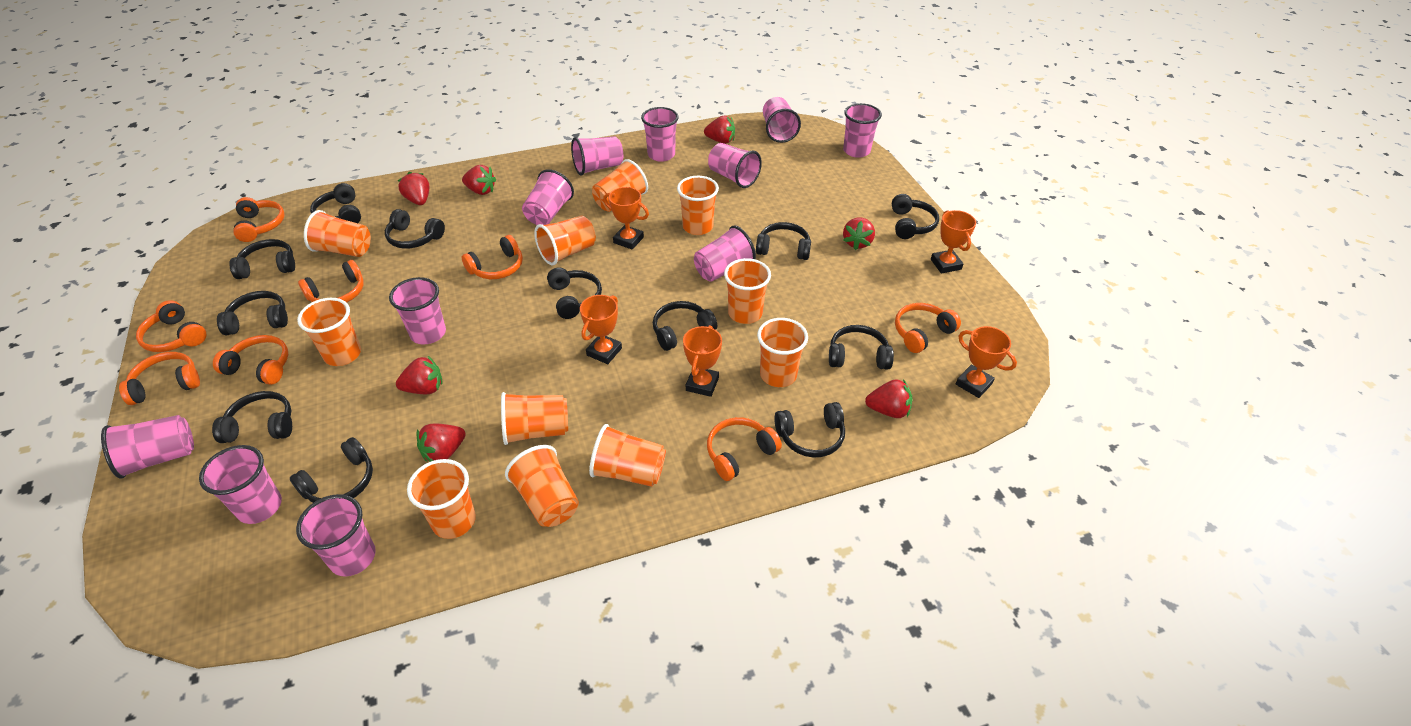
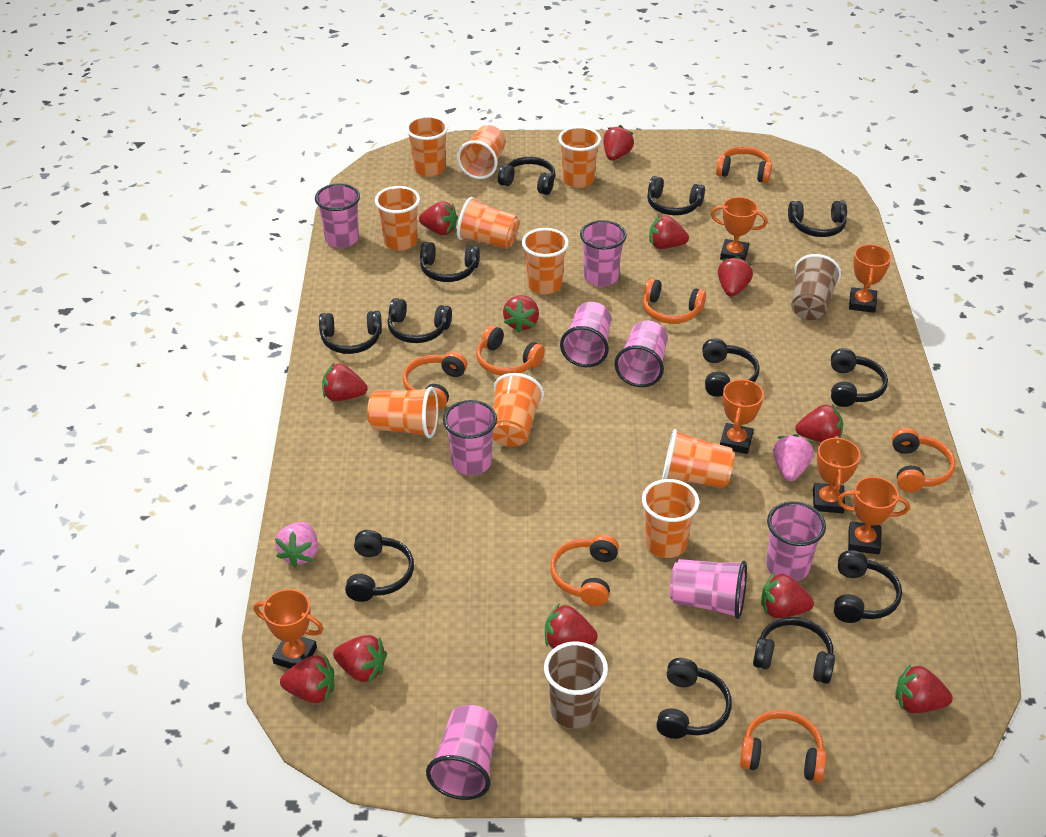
brown cup: 0 -> 2
orange cup: 11 -> 10
orange headphones: 8 -> 7
orange trophy: 5 -> 6
pink cup: 11 -> 8
pink strawberry: 0 -> 2
red strawberry: 7 -> 12

